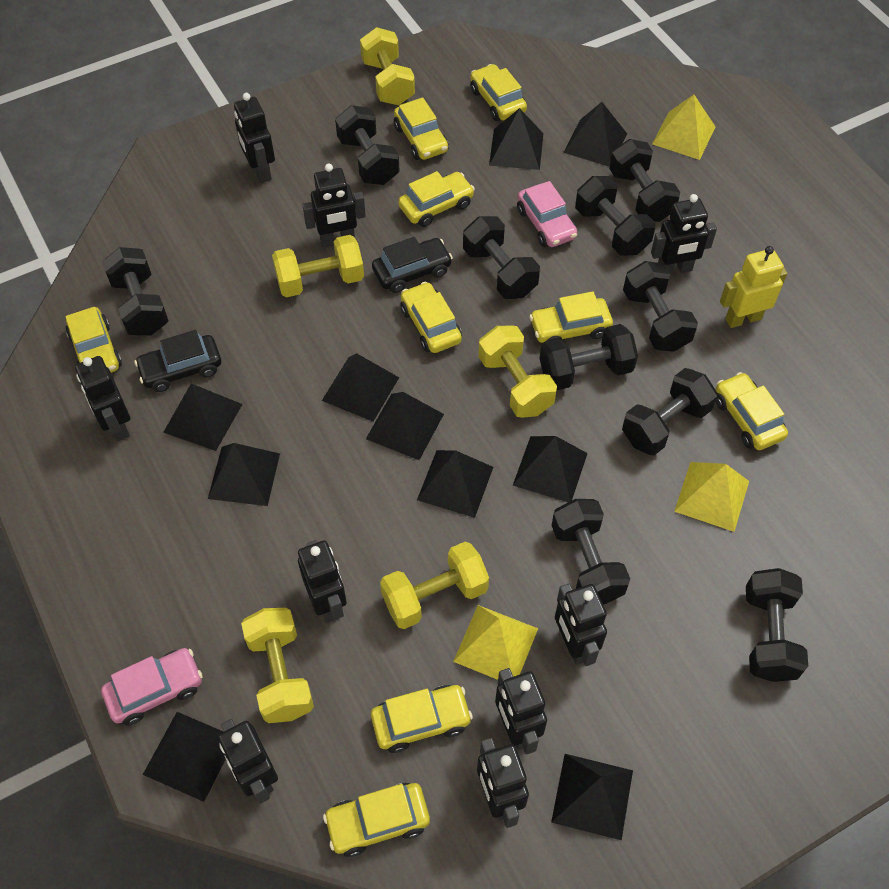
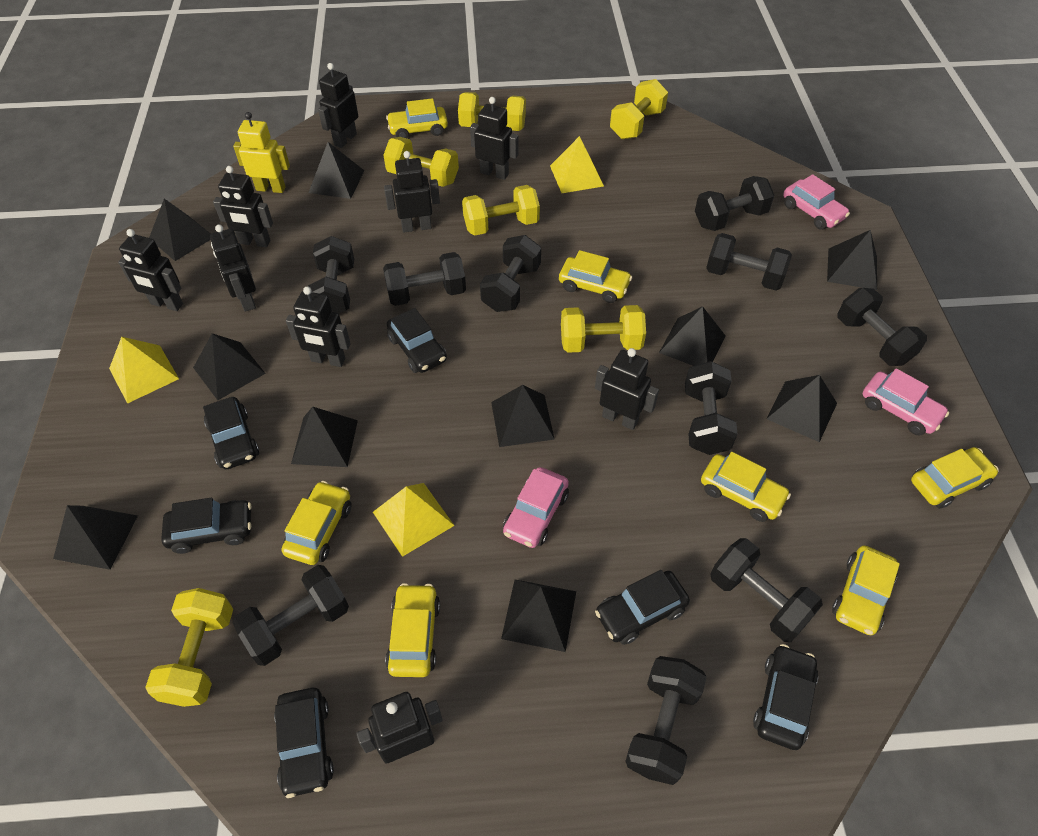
black car: 2 -> 6
pink car: 2 -> 3
yellow car: 9 -> 7
yellow dumbbell: 5 -> 6

